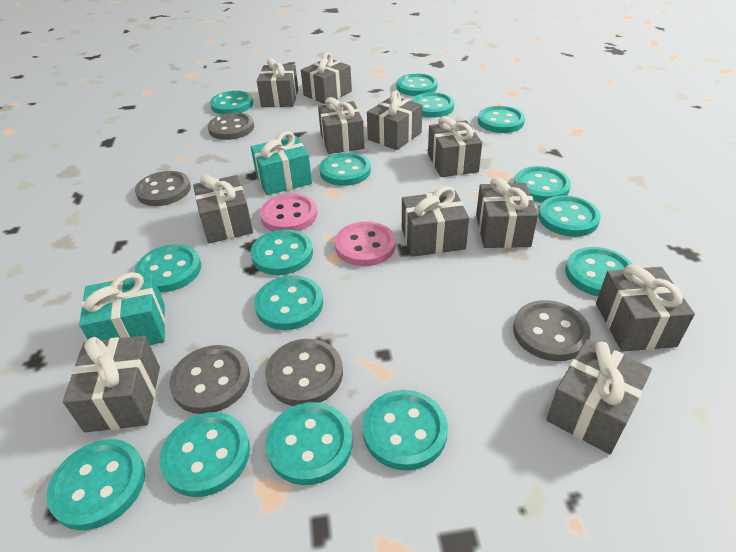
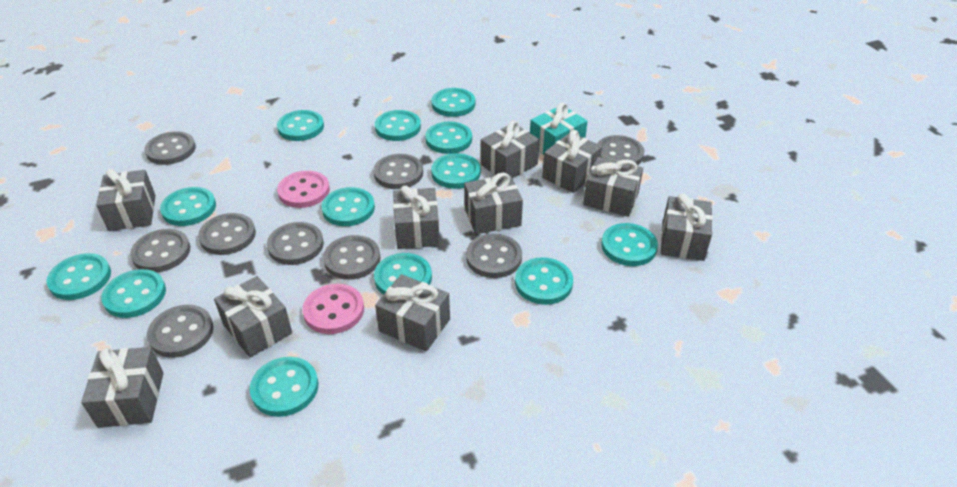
grey button: 5 -> 9
grey gift: 11 -> 10
turquoise button: 15 -> 13
turquoise gift: 2 -> 1

